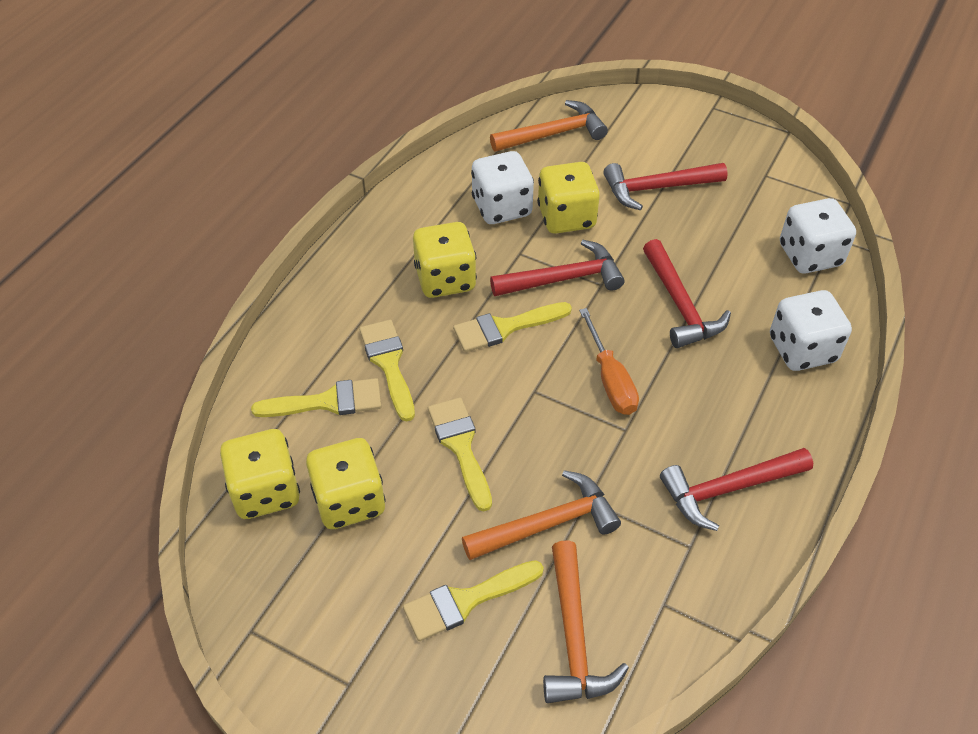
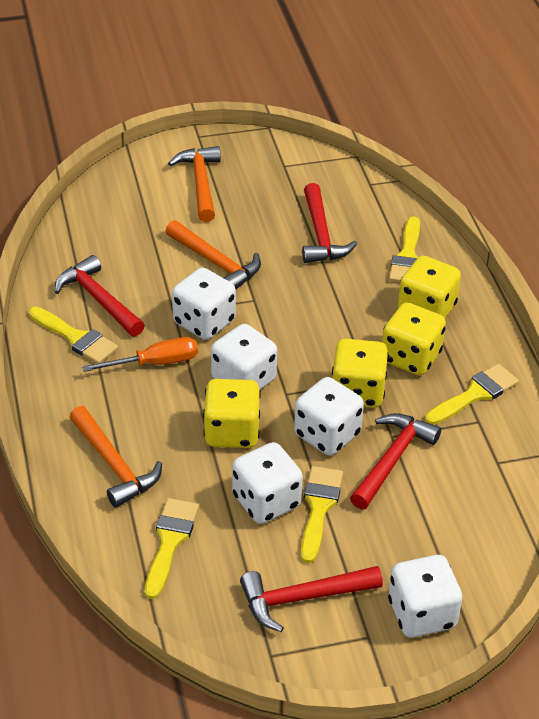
white dice: 3 -> 5

